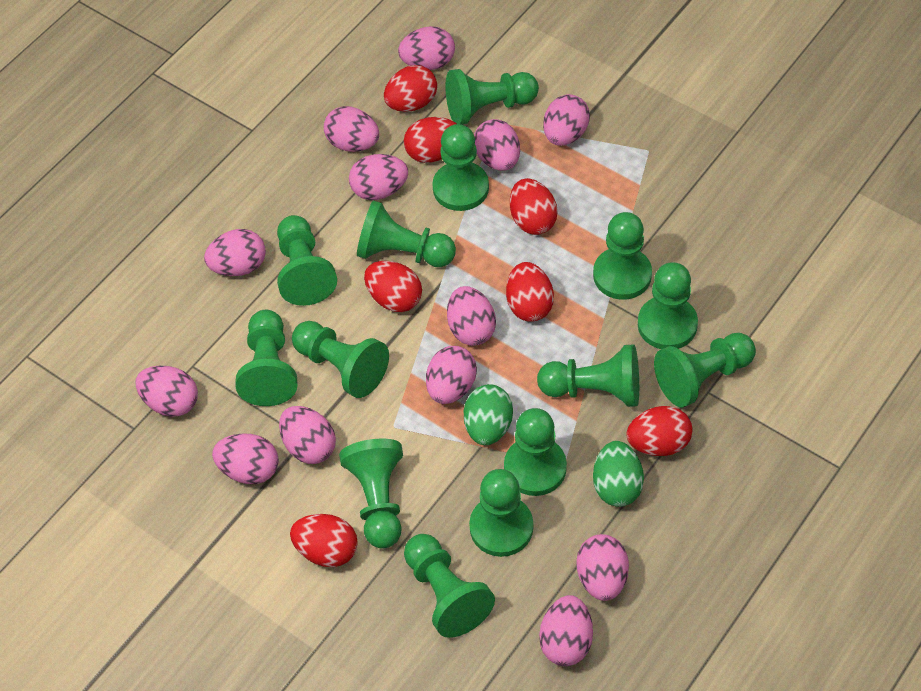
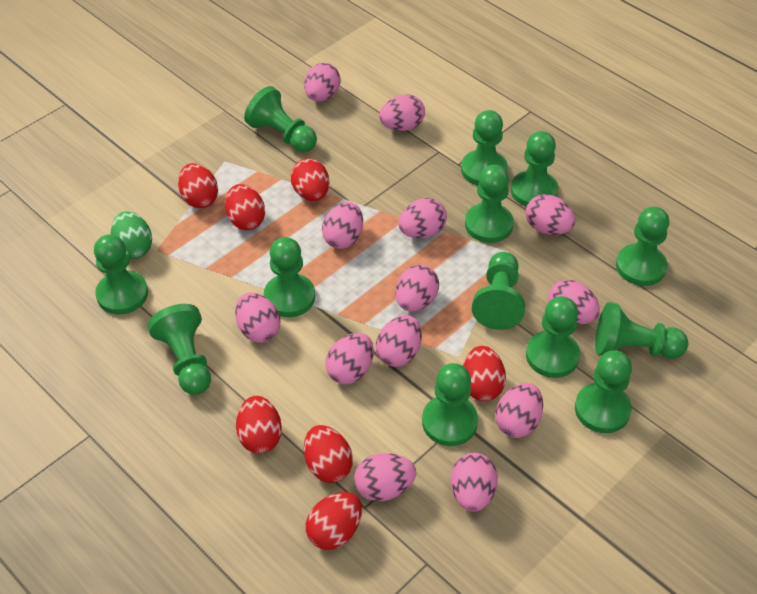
green egg: 2 -> 1
green pawn: 14 -> 13

